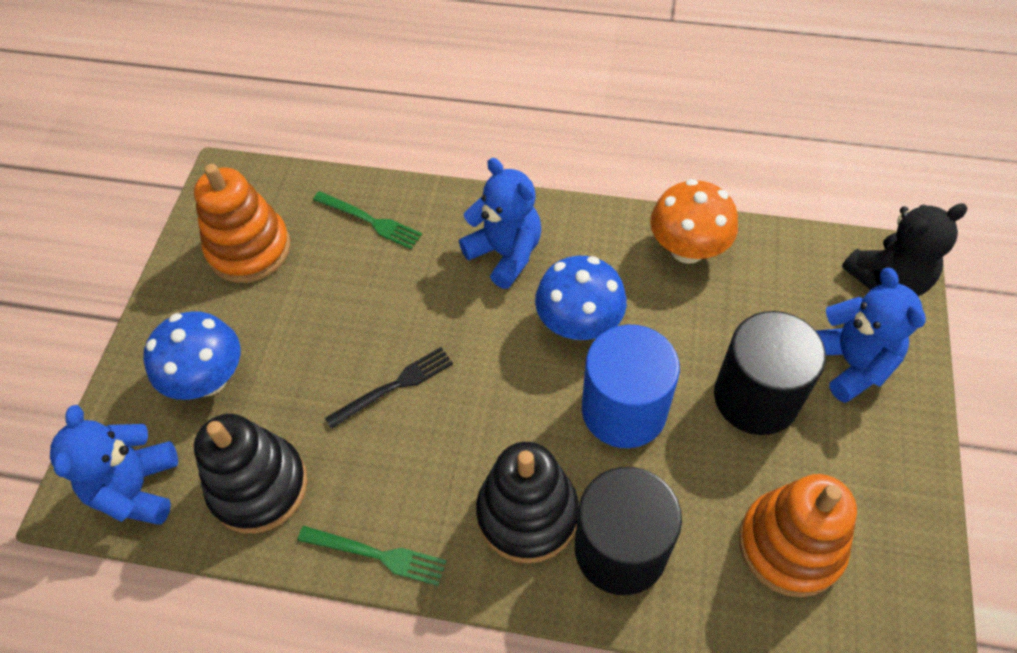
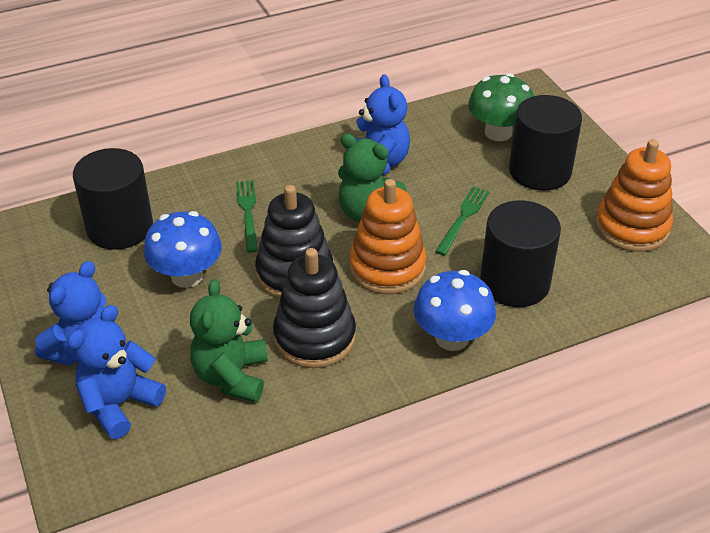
black cylinder: 2 -> 3
black fork: 1 -> 0
black teddy bear: 1 -> 0
blue cylinder: 1 -> 0
green mushroom: 0 -> 1
green teddy bear: 0 -> 2
orange mushroom: 1 -> 0

